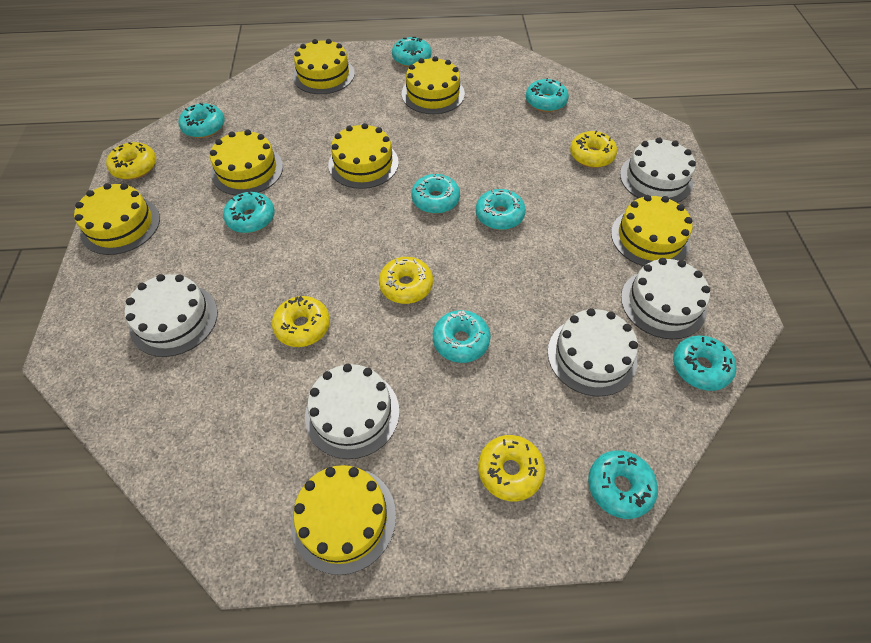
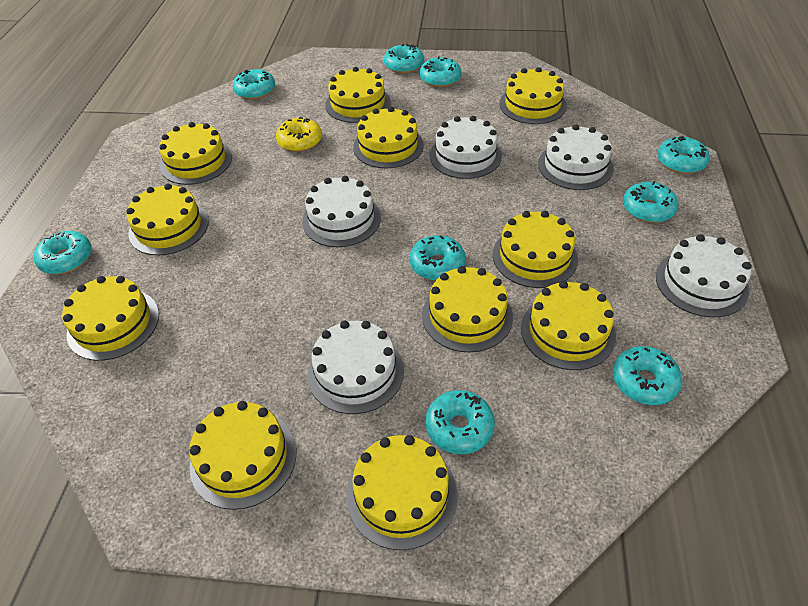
yellow cake: 7 -> 11
yellow donut: 5 -> 1

